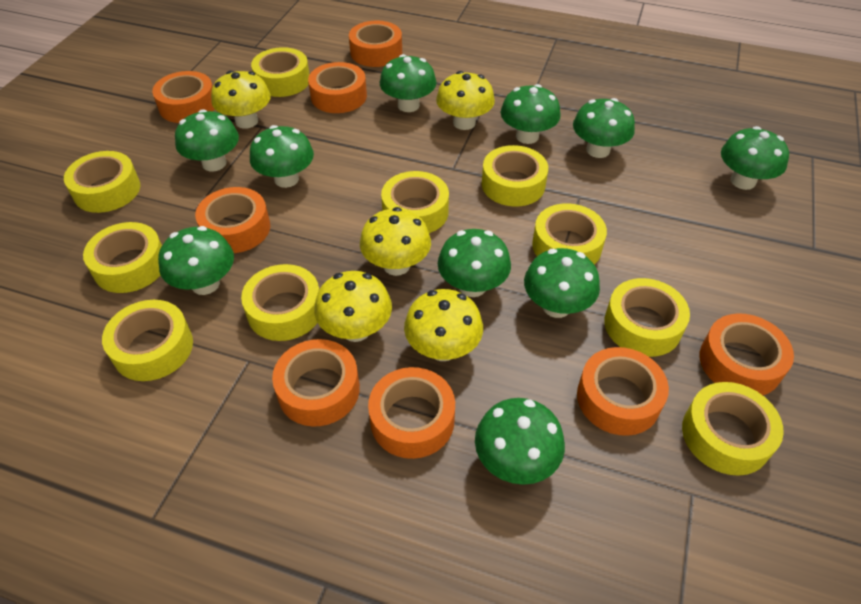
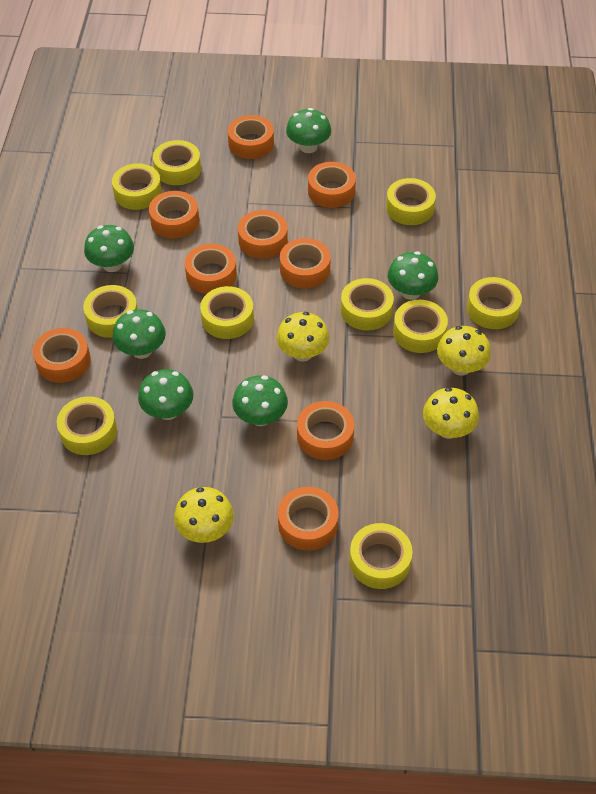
green mushroom: 10 -> 6
orange tape: 8 -> 9
yellow mushroom: 5 -> 4

